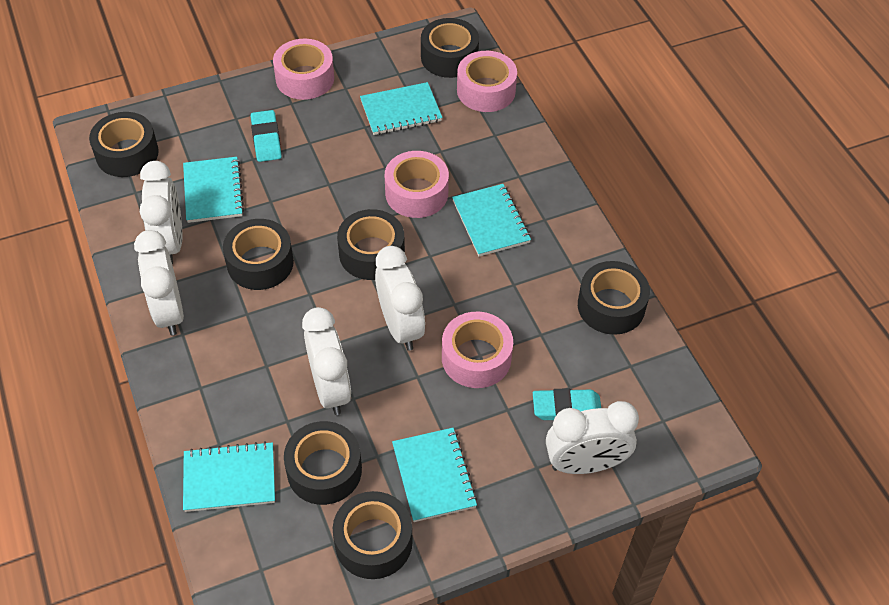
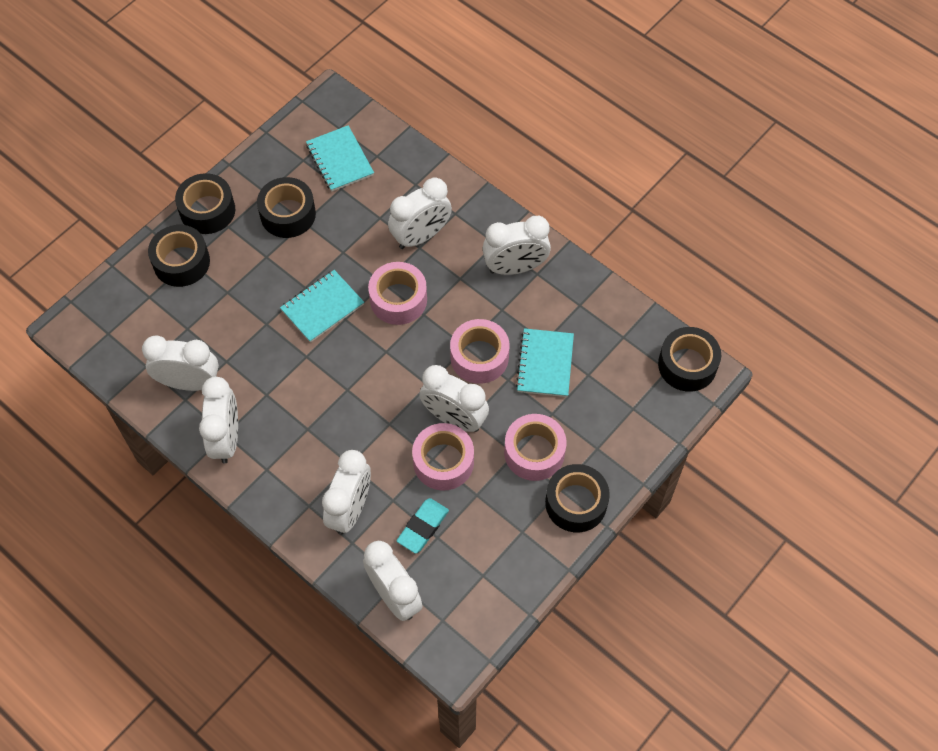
black tape: 7 -> 5
turquoise eraser: 2 -> 1
turquoise notebook: 5 -> 3
white clock: 5 -> 7

